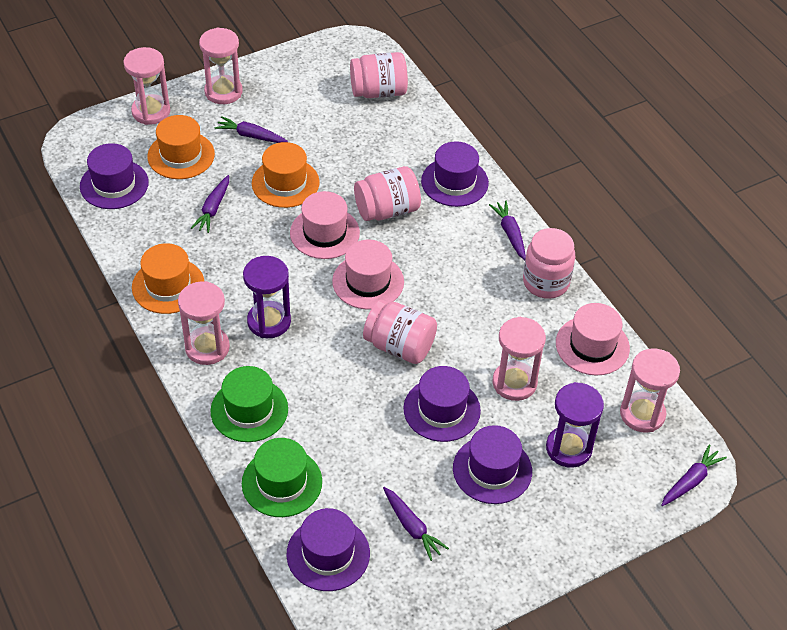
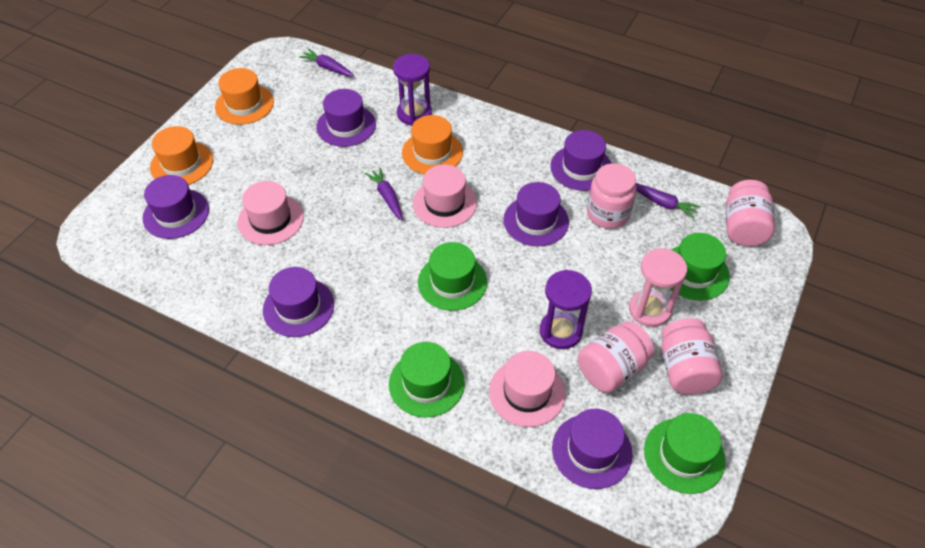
green hat: 2 -> 4
pink hourglass: 5 -> 1
purple carrot: 5 -> 3
purple hat: 5 -> 6

